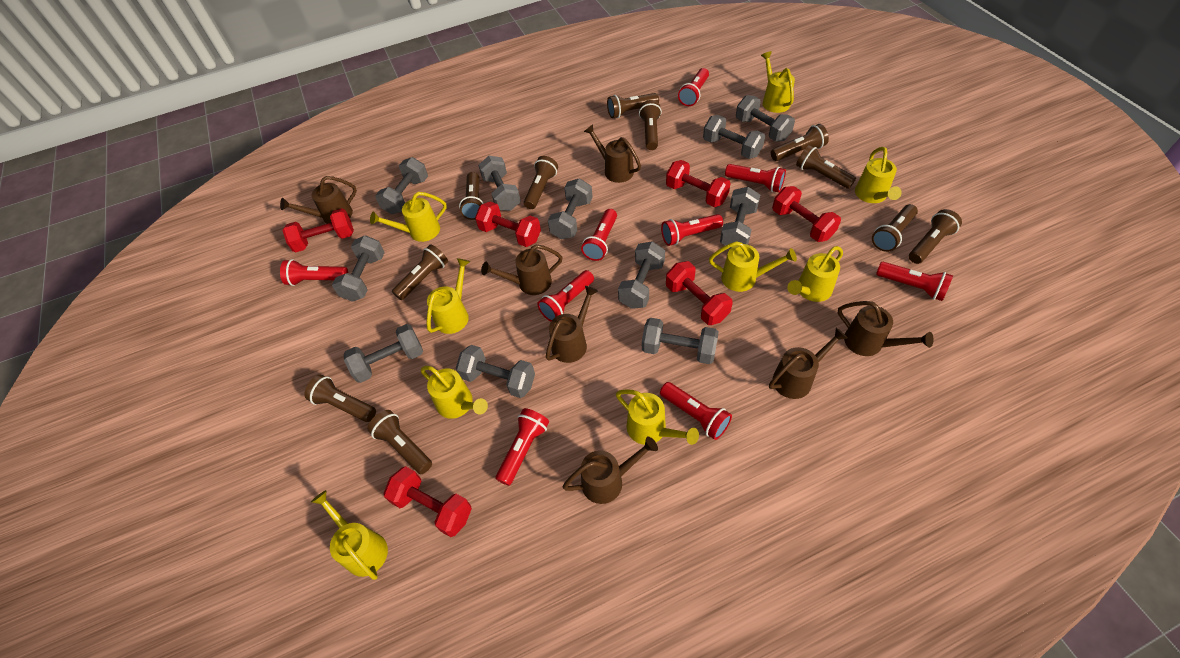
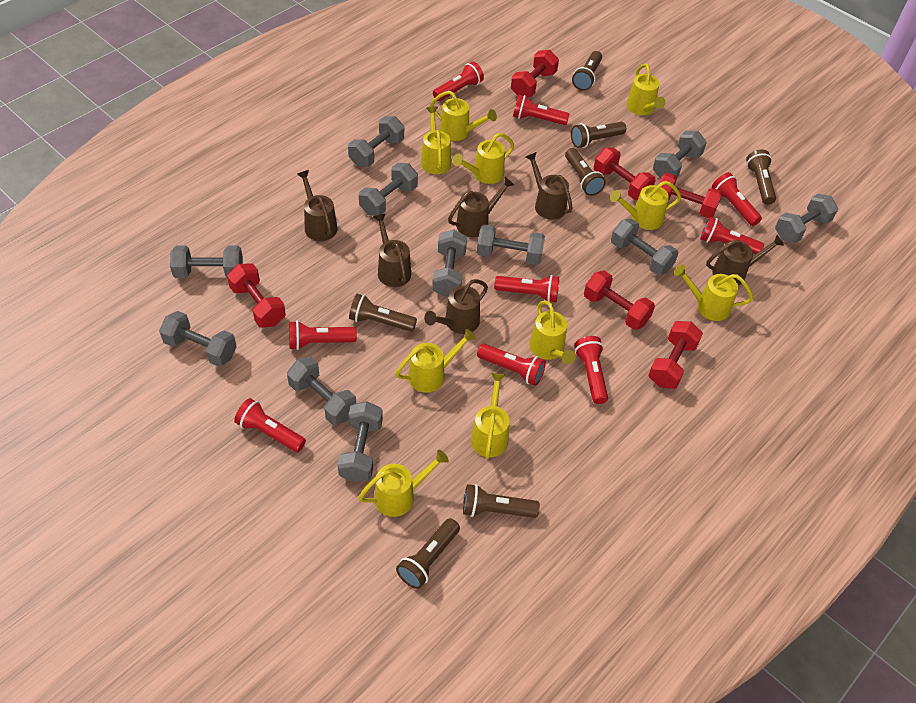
brown flashlight: 11 -> 7
brown watering can: 7 -> 6
yellow watering can: 9 -> 10

